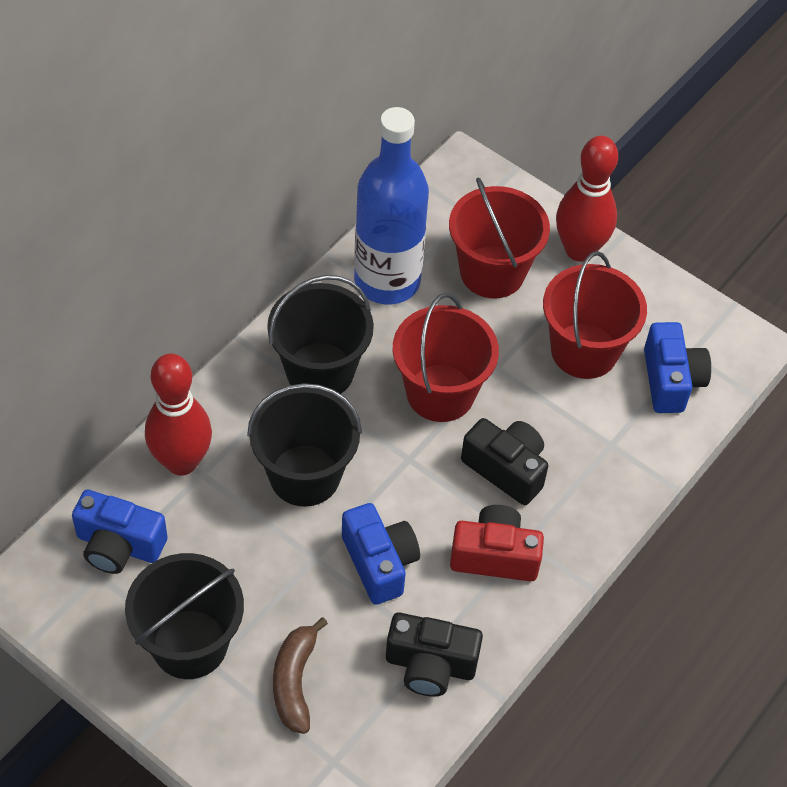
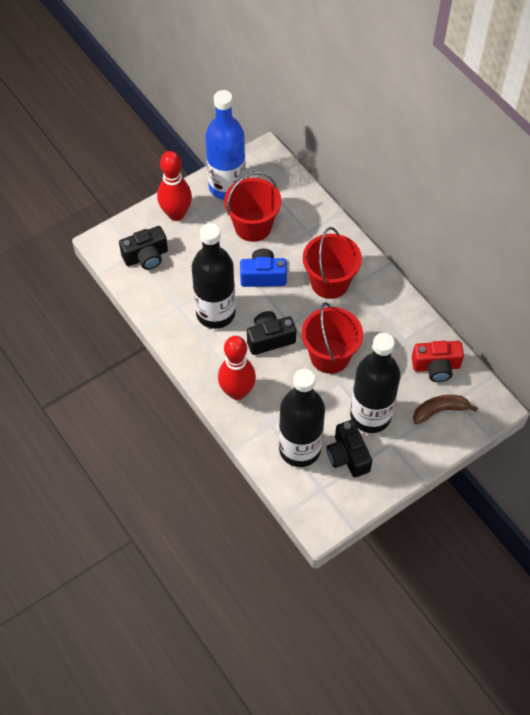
black bottle: 0 -> 3
black bucket: 3 -> 0
black camera: 2 -> 3
blue camera: 3 -> 1

